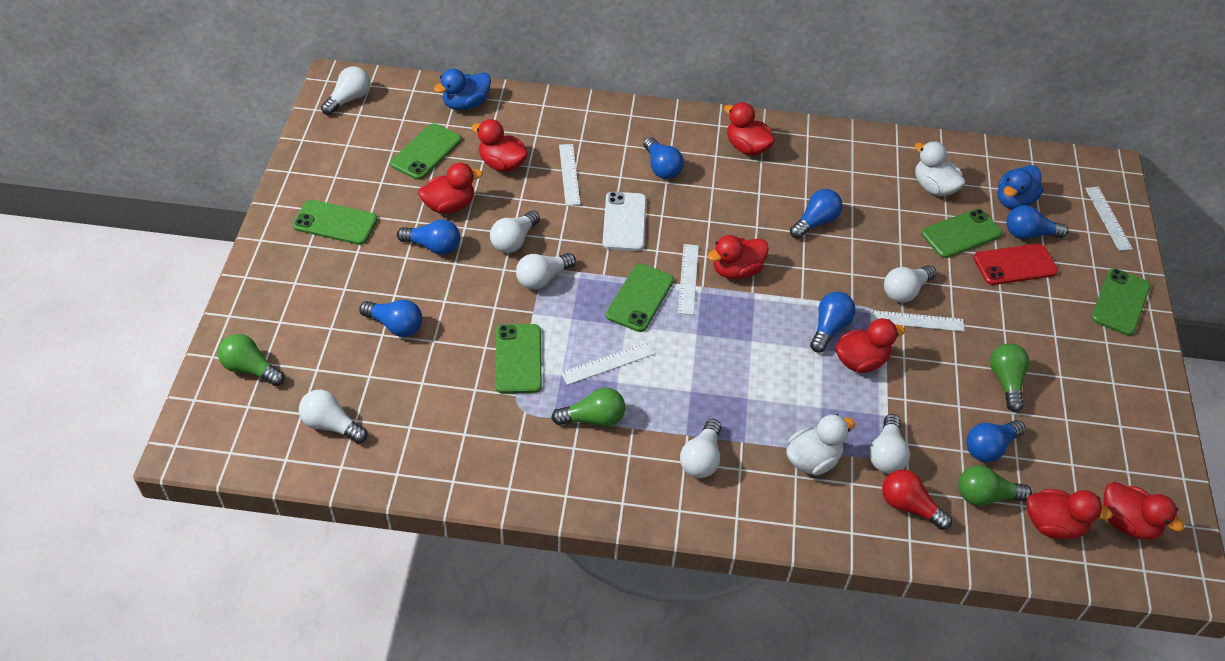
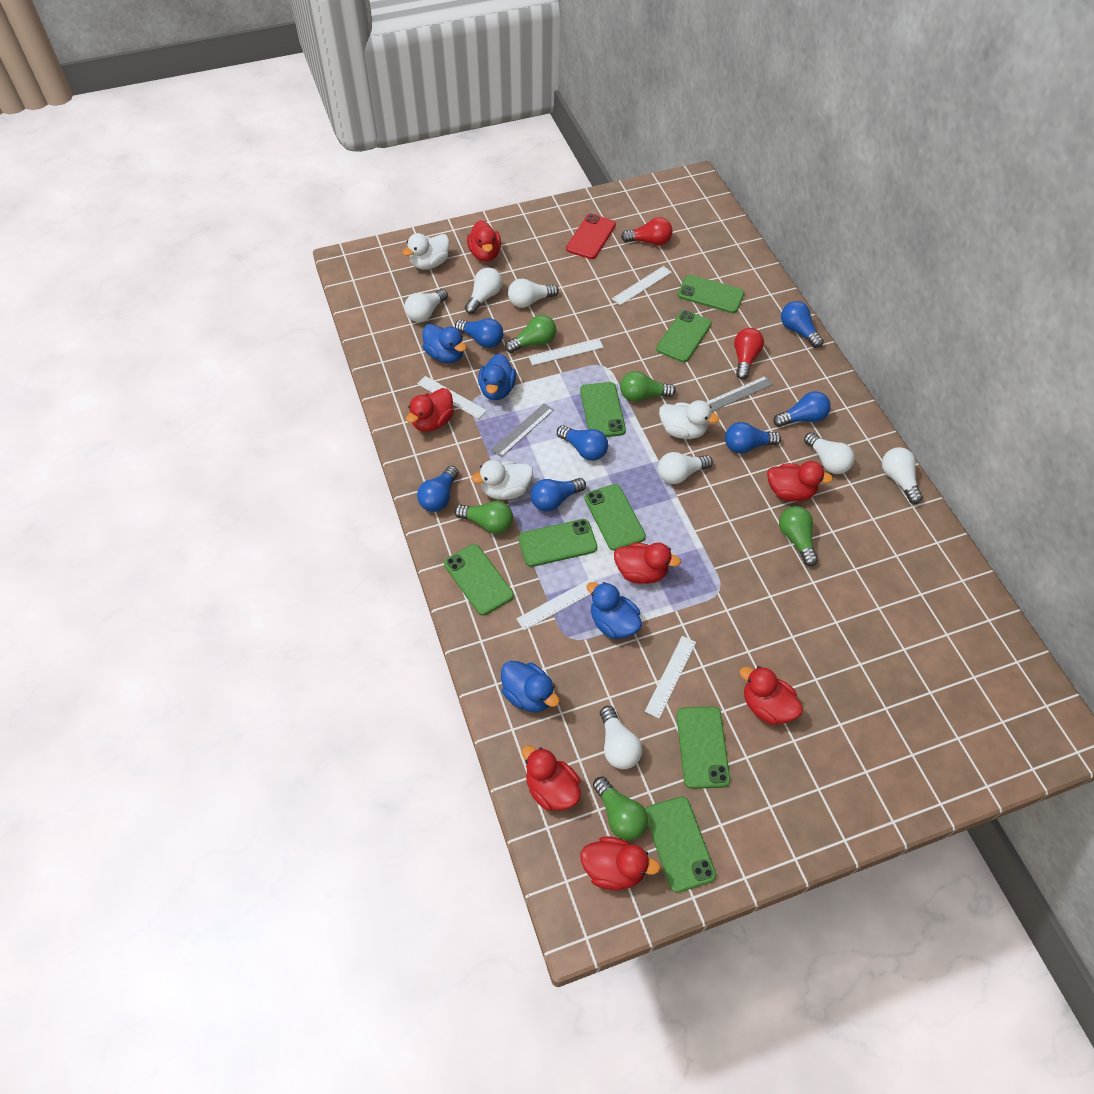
blue duck: 2 -> 4
green light bulb: 4 -> 5
green phone: 6 -> 8
grey ruler: 0 -> 2
red light bulb: 1 -> 2
white duck: 2 -> 3
white phone: 1 -> 0

